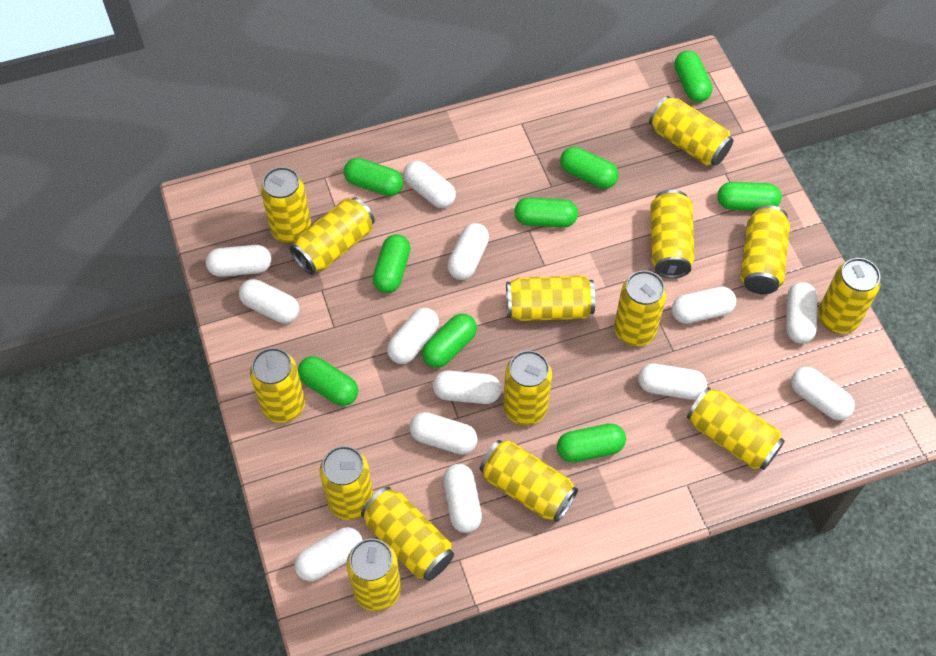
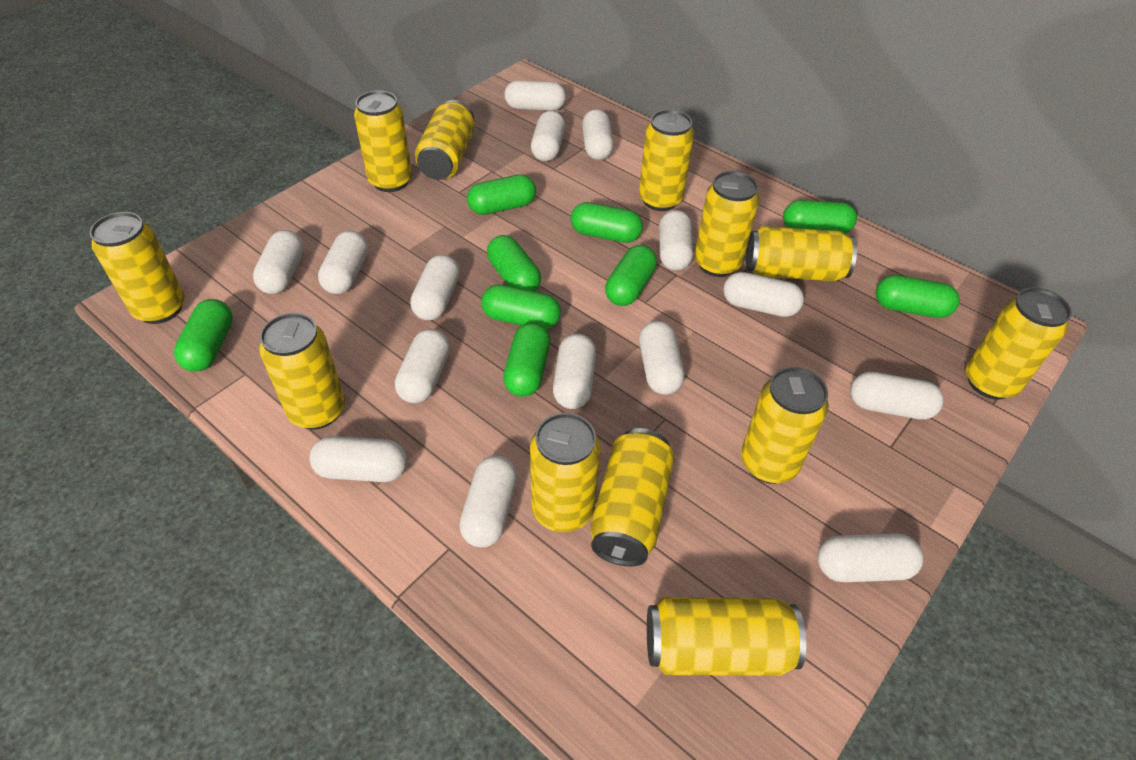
white capsule: 13 -> 15
yellow can: 15 -> 12

